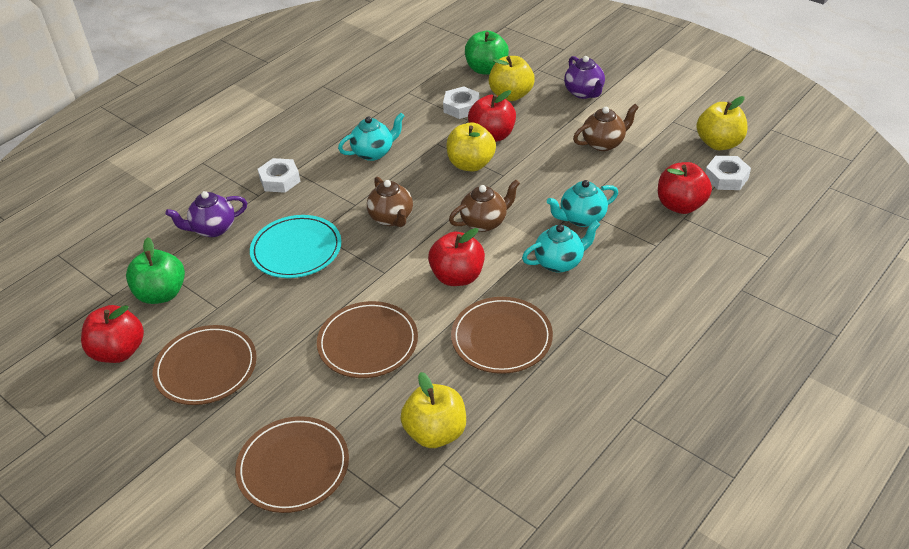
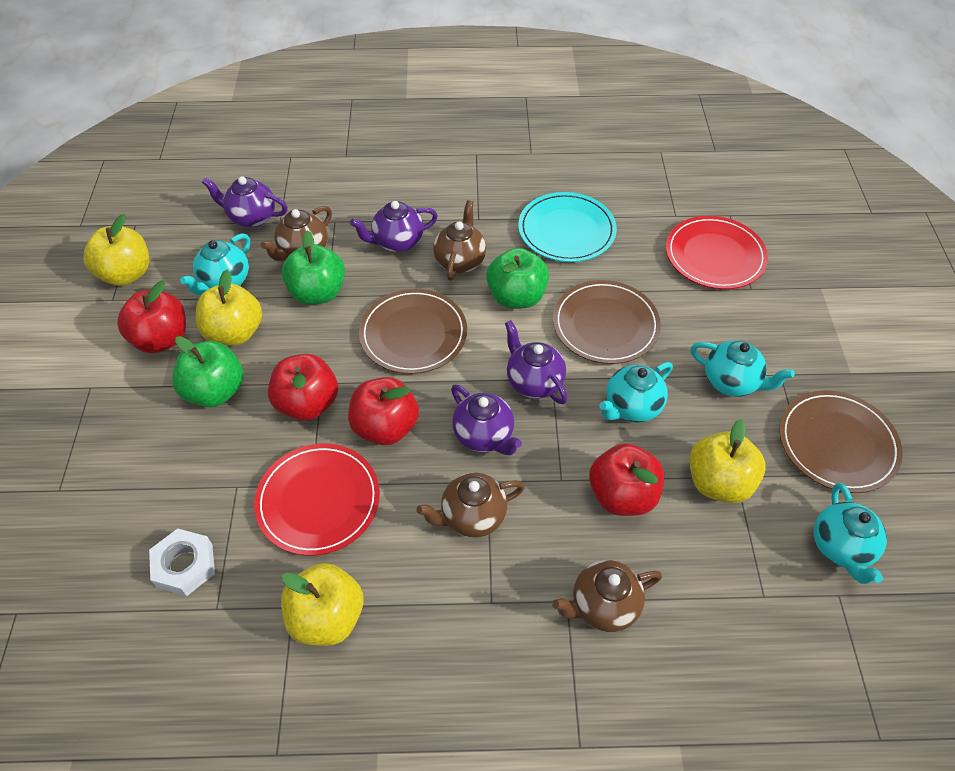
brown plate: 4 -> 3
brown teapot: 3 -> 4
green apple: 2 -> 3
purple teapot: 2 -> 4
red plate: 0 -> 2
turquoise teapot: 3 -> 4
white nut: 3 -> 1

